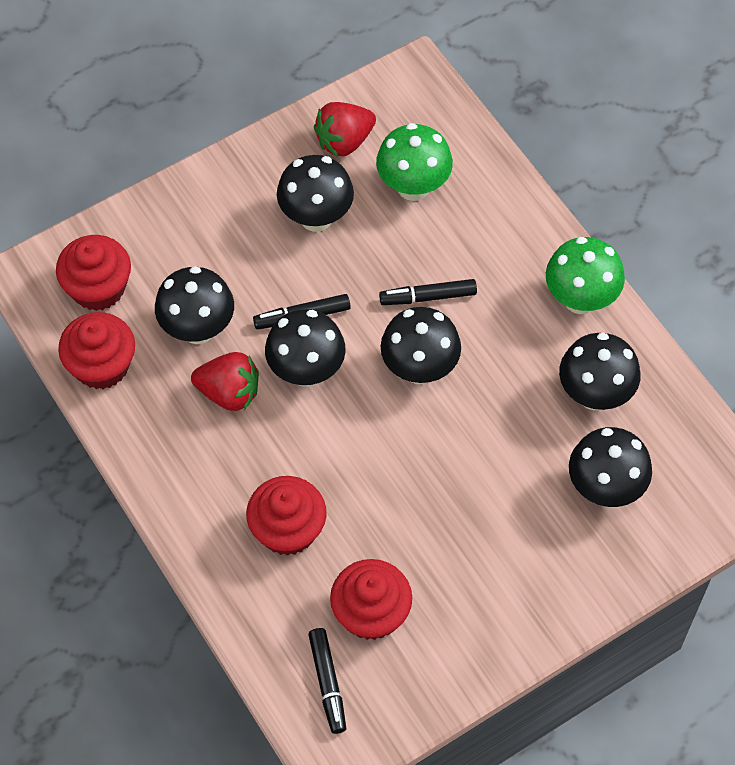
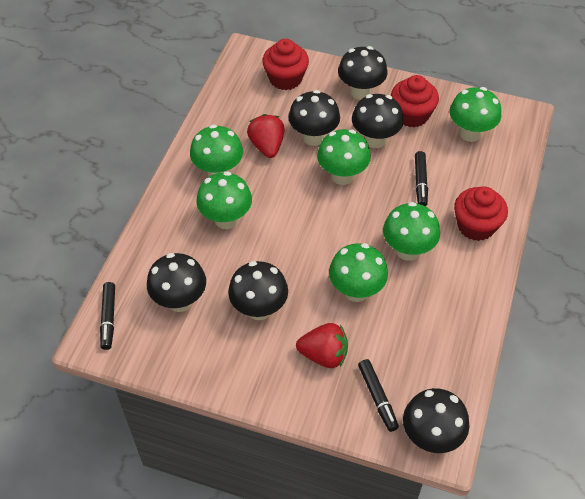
green mushroom: 2 -> 6
red cupcake: 4 -> 3

